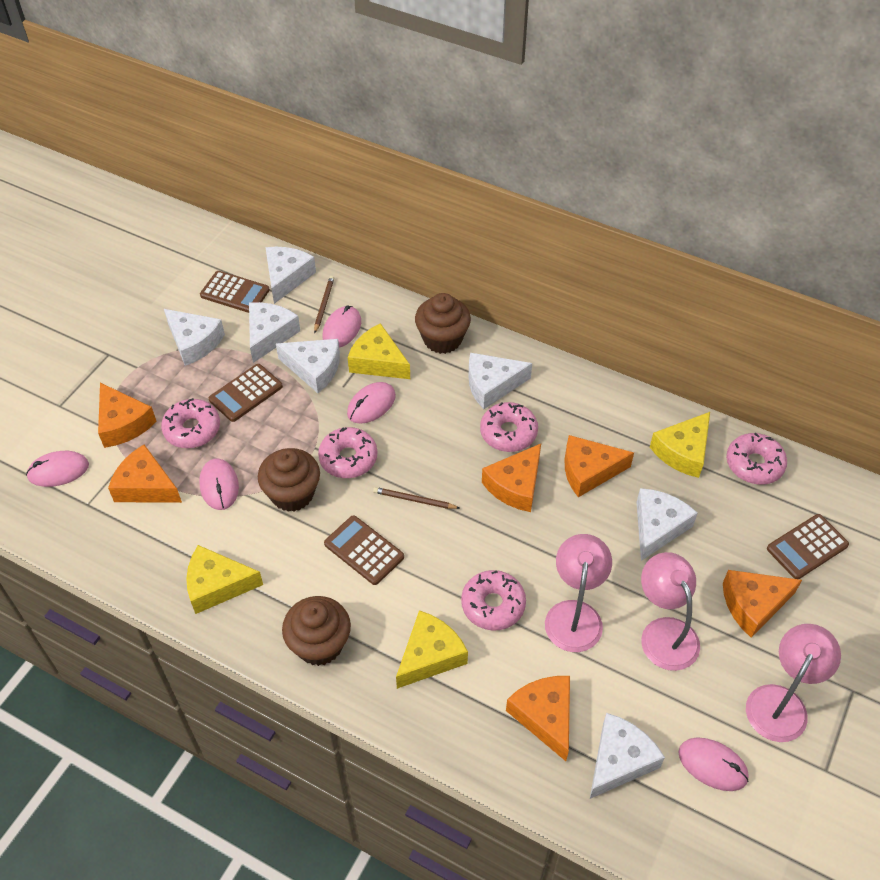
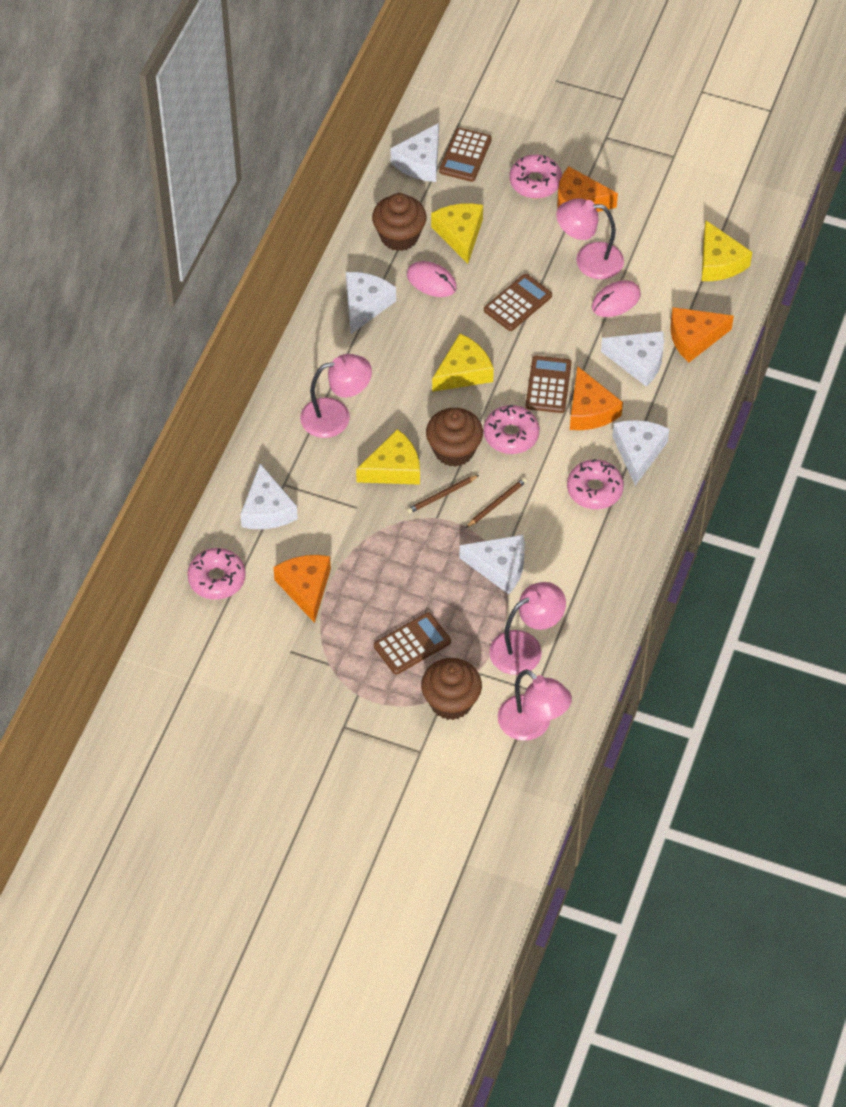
orange cheese: 6 -> 4
pink donut: 5 -> 4
pink lamp: 3 -> 4
pink mouse: 5 -> 2
white cheese: 7 -> 6

